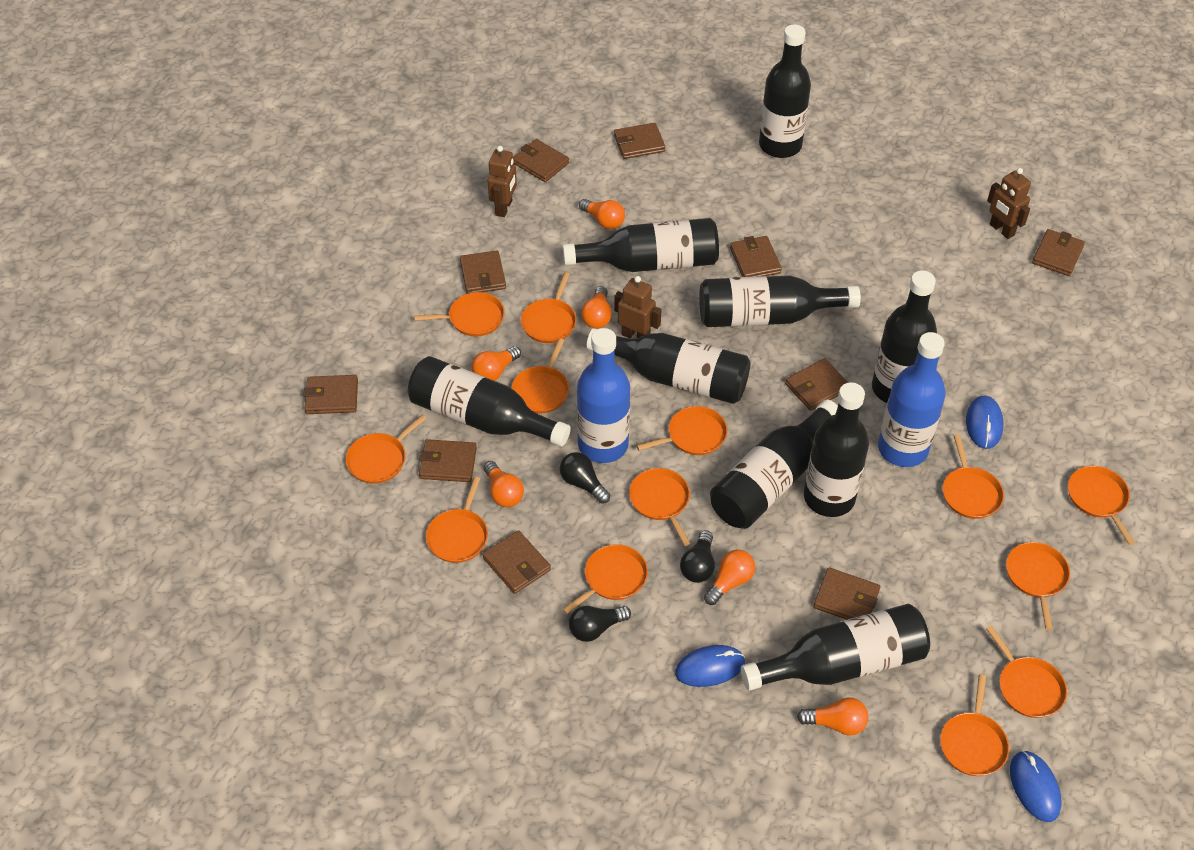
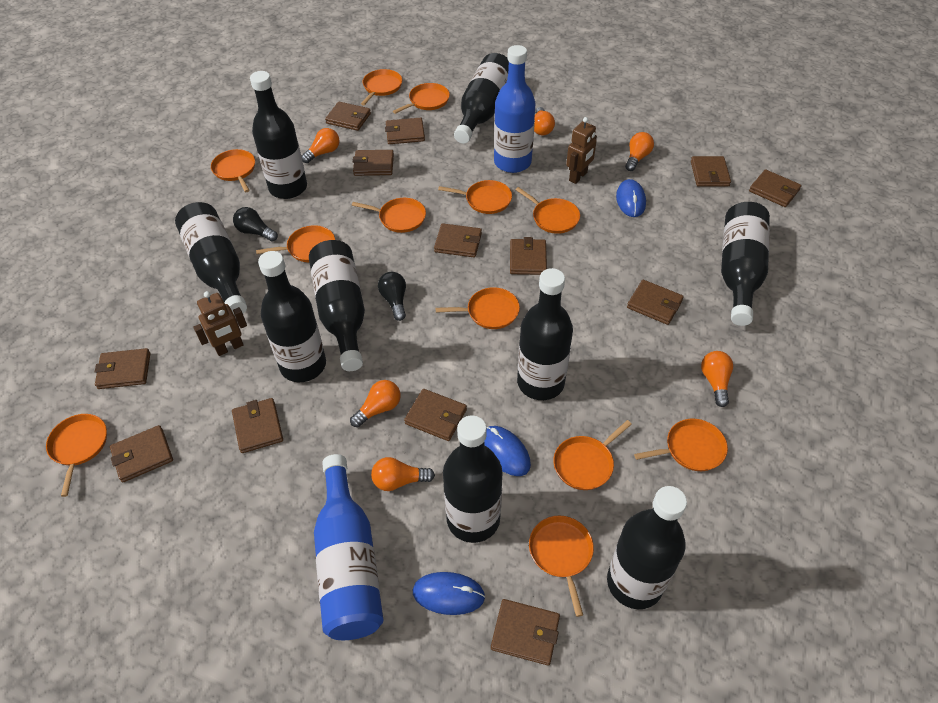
black light bulb: 3 -> 2
brown robot: 3 -> 2
brown wallet: 10 -> 13
orange pan: 13 -> 12

